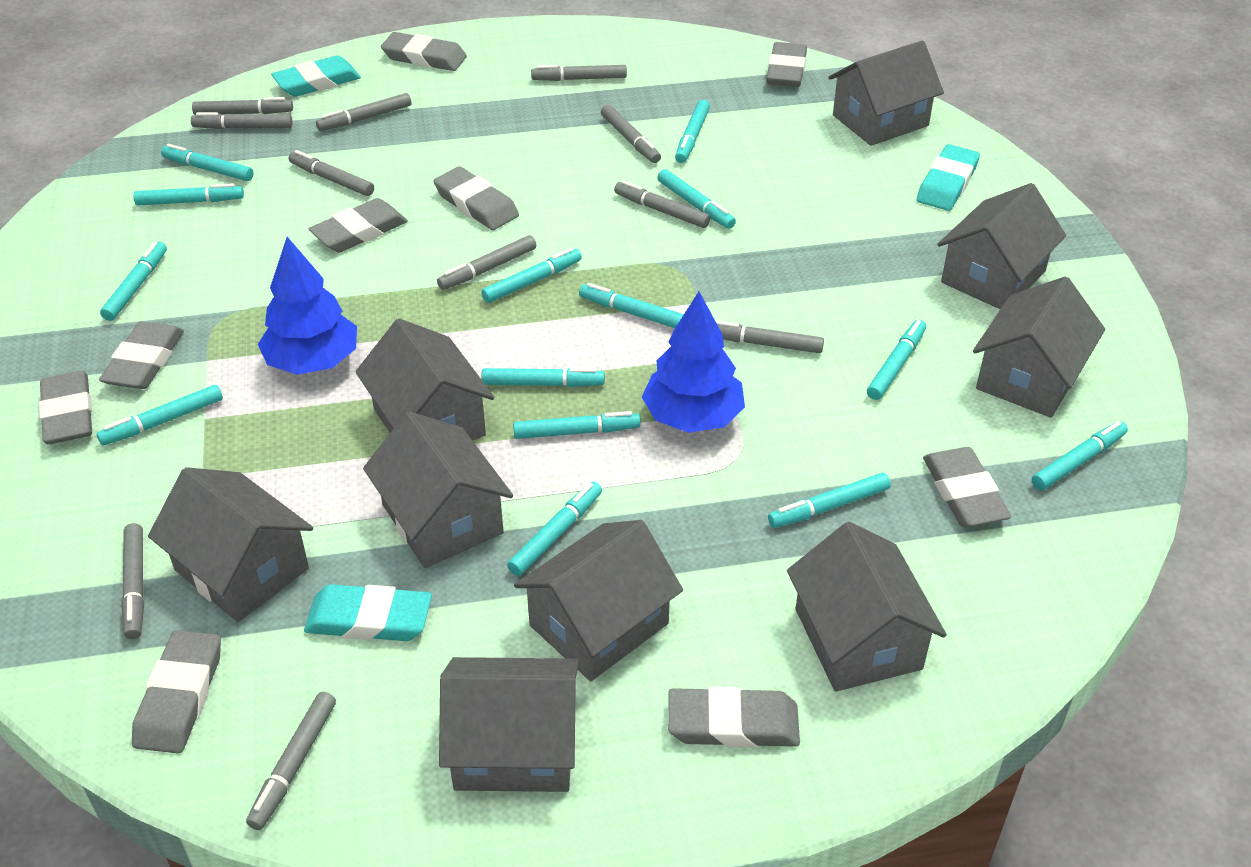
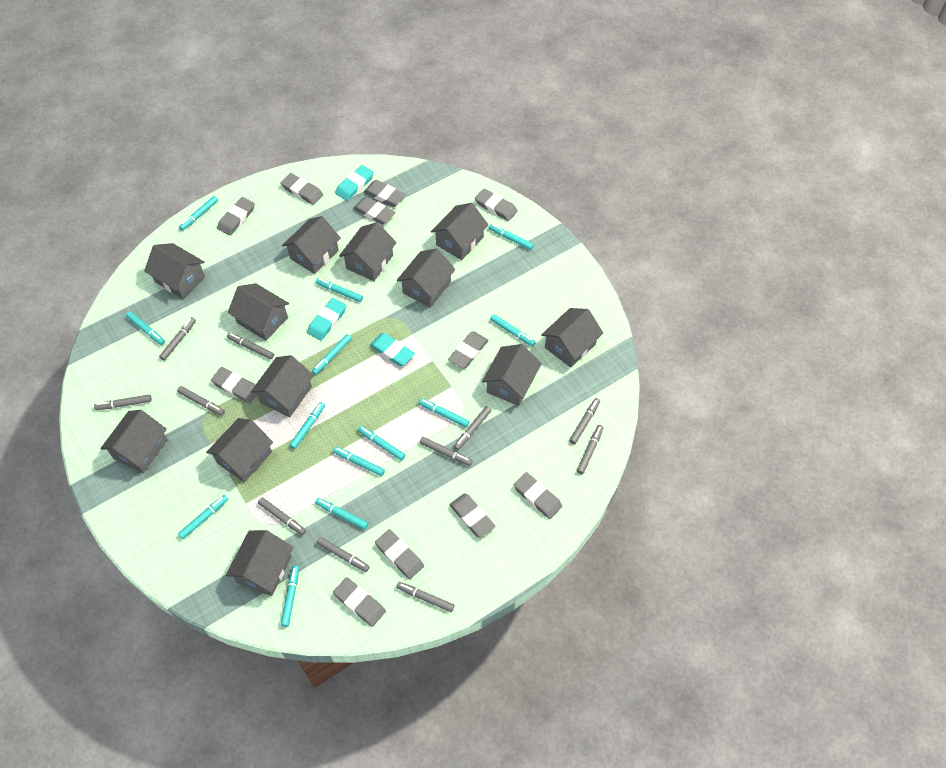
blue tree: 2 -> 0
grey eraser: 9 -> 11
grey house: 9 -> 12
turquoise marker: 14 -> 13

